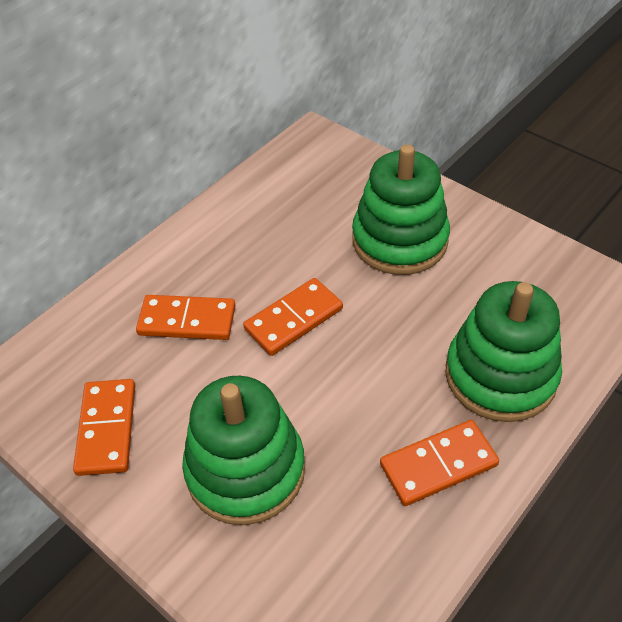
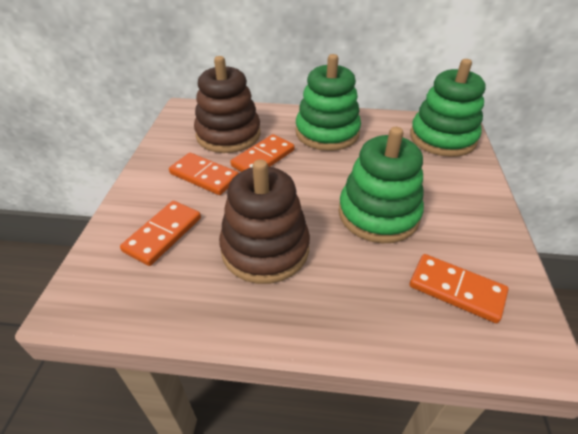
brown stacking toy: 0 -> 2

